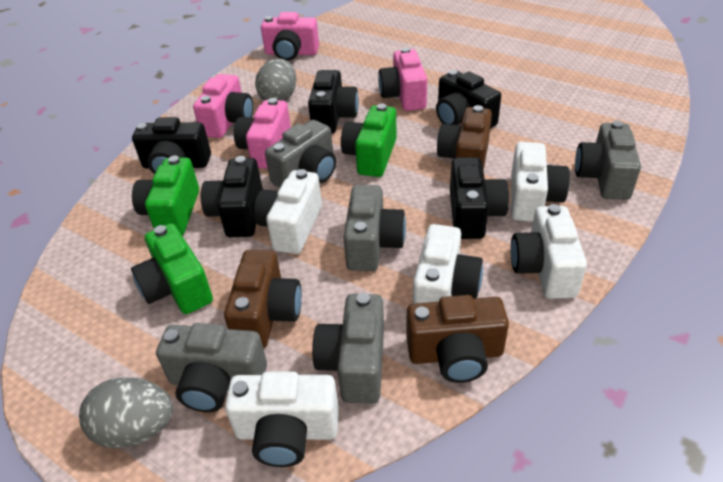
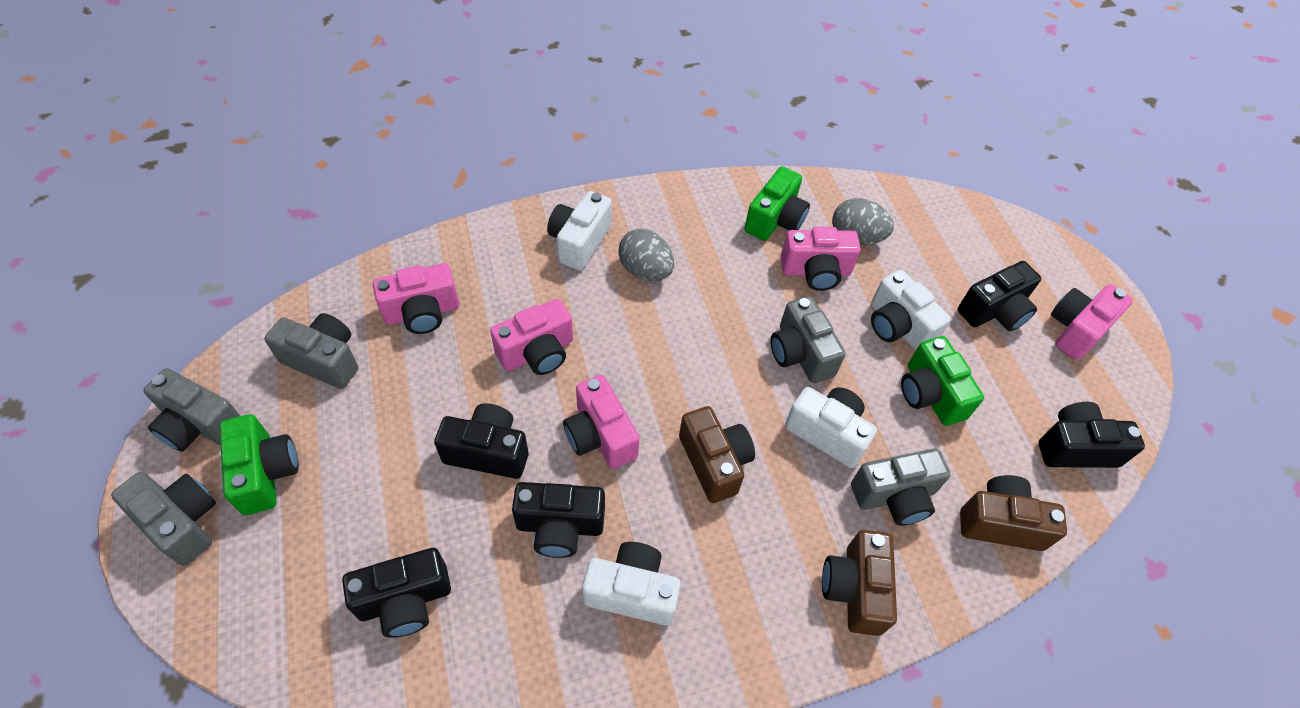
pink camera: 4 -> 5
white camera: 5 -> 4

